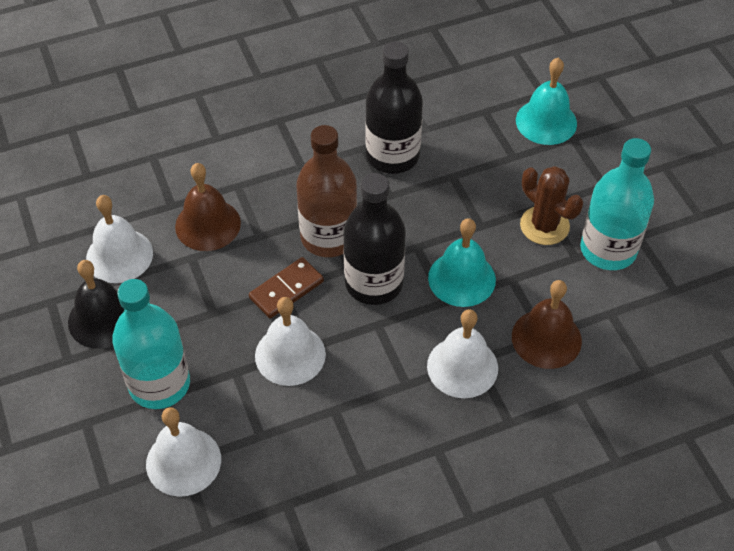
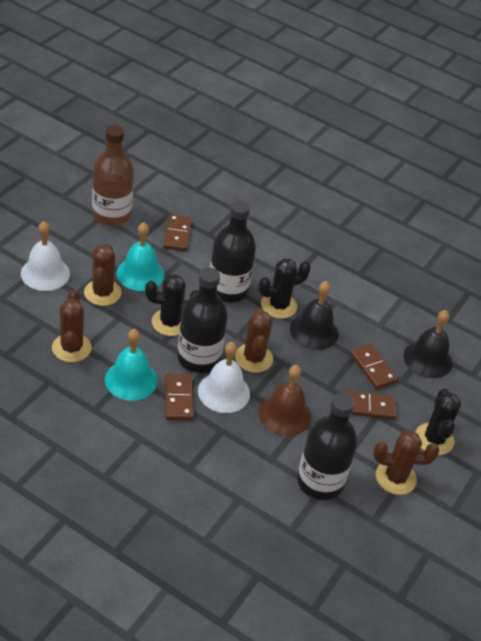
black bell: 1 -> 2
black bottle: 2 -> 3
black cactus: 0 -> 3
brown bell: 2 -> 1
brown cactus: 1 -> 4
brown domino: 1 -> 4
turquoise bottle: 2 -> 0
white bell: 4 -> 2

